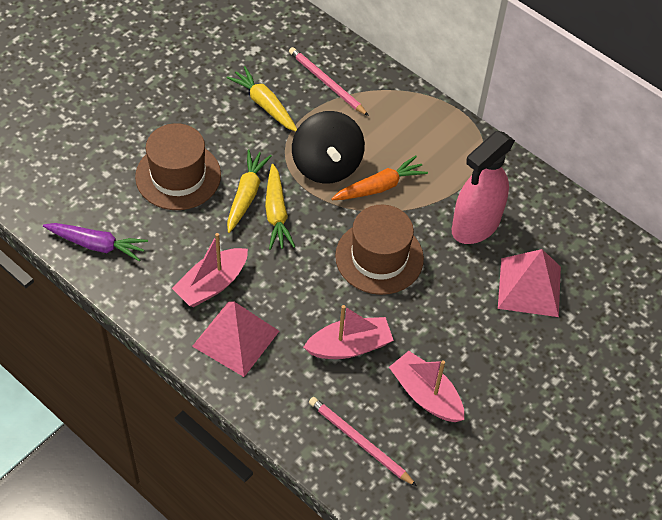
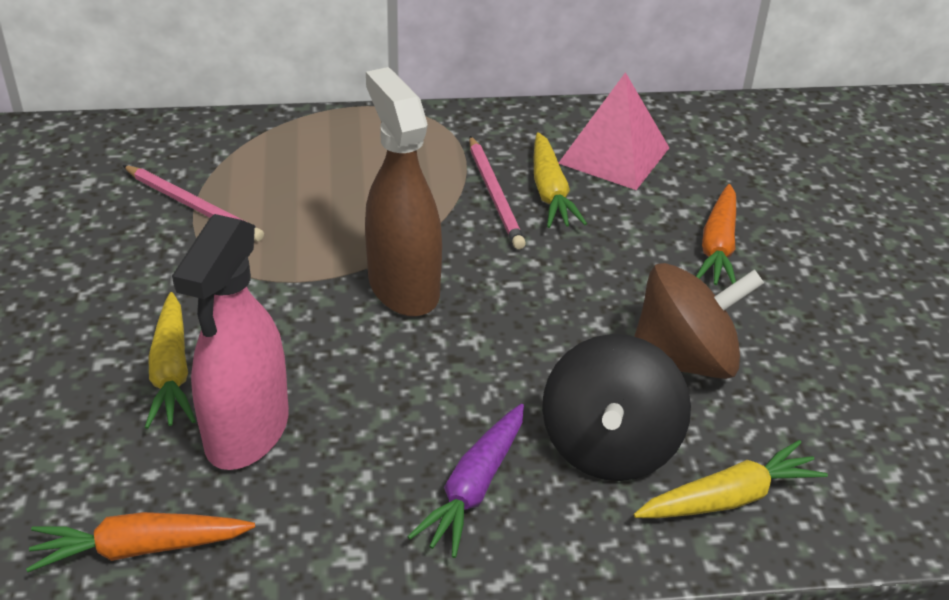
brown hat: 2 -> 0
brown spinning top: 0 -> 1
brown spray bottle: 0 -> 1
orange carrot: 1 -> 2
pink boat: 3 -> 0
pink pyramid: 2 -> 1

